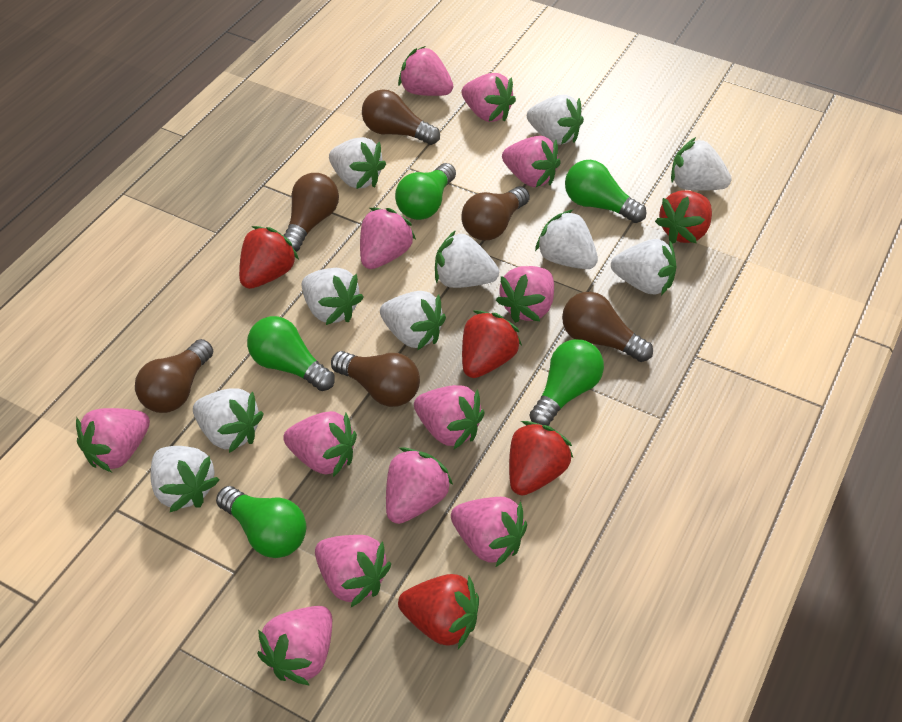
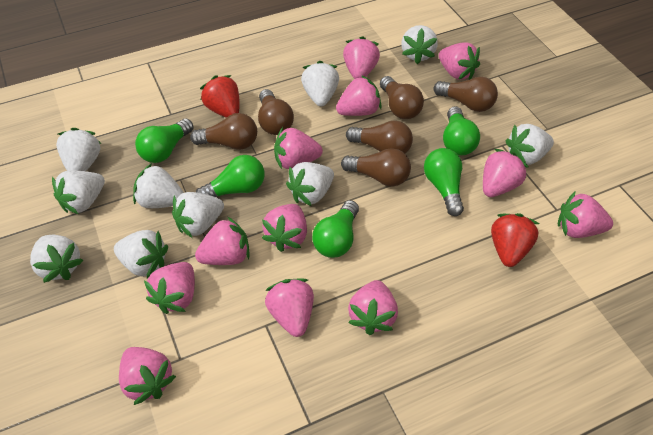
red strawberry: 5 -> 2

